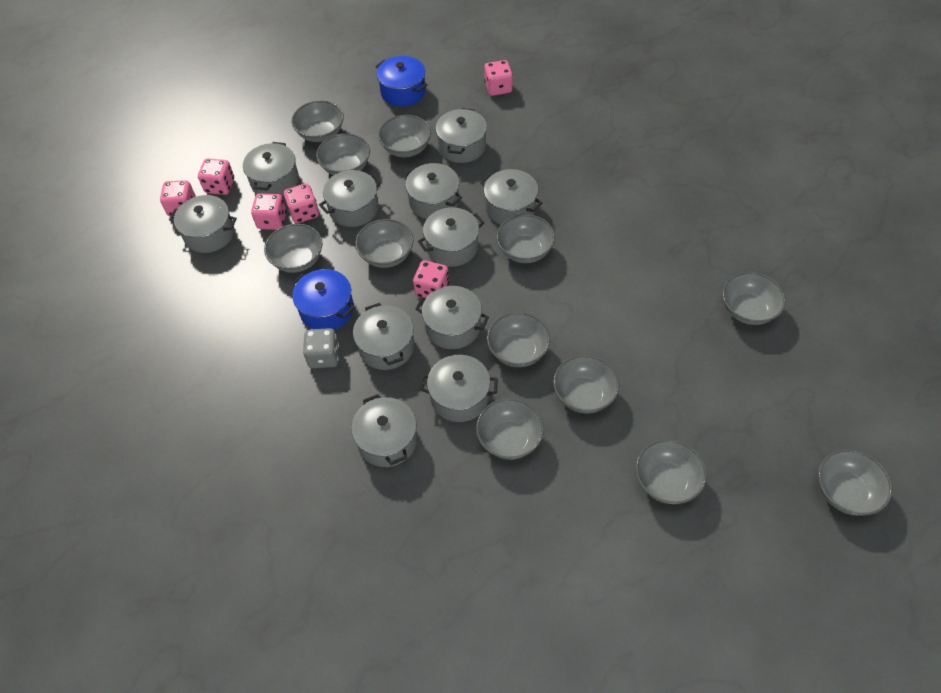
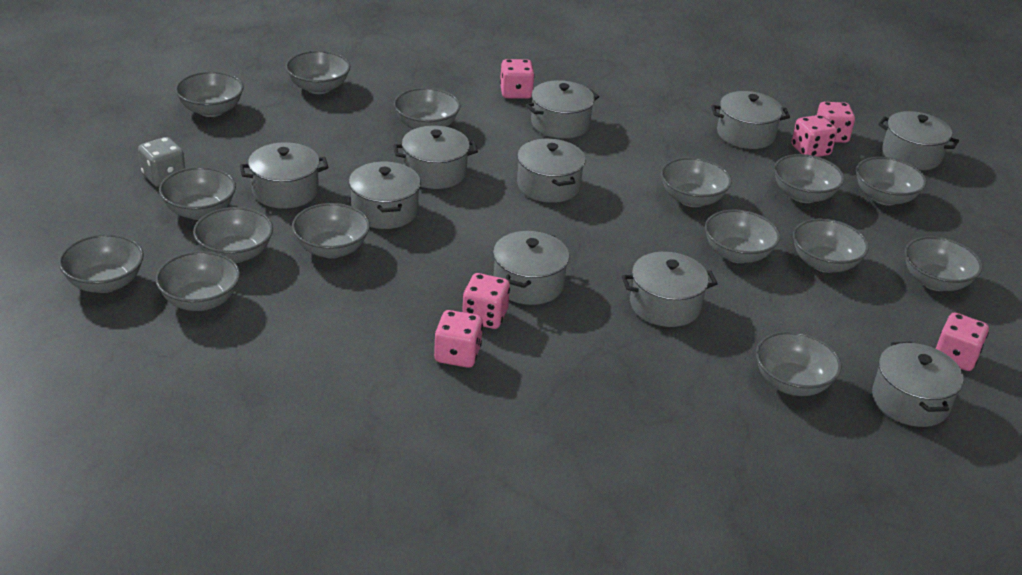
blue pot: 2 -> 0
grey bowl: 12 -> 15
grey pot: 11 -> 10

